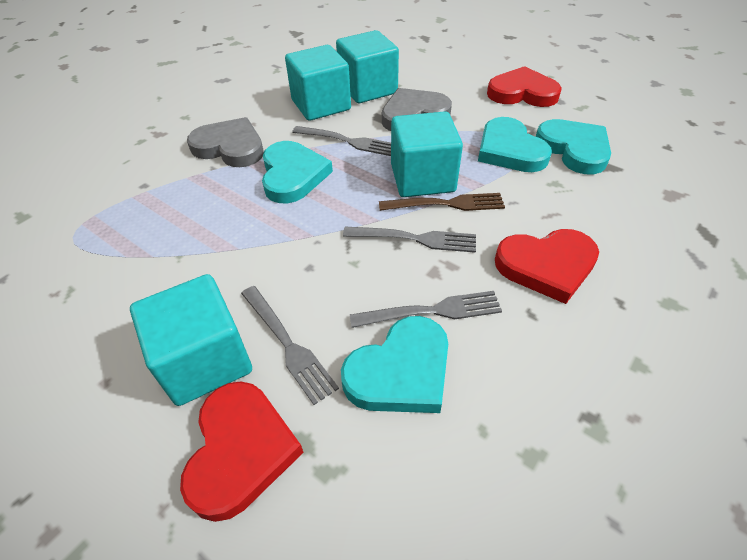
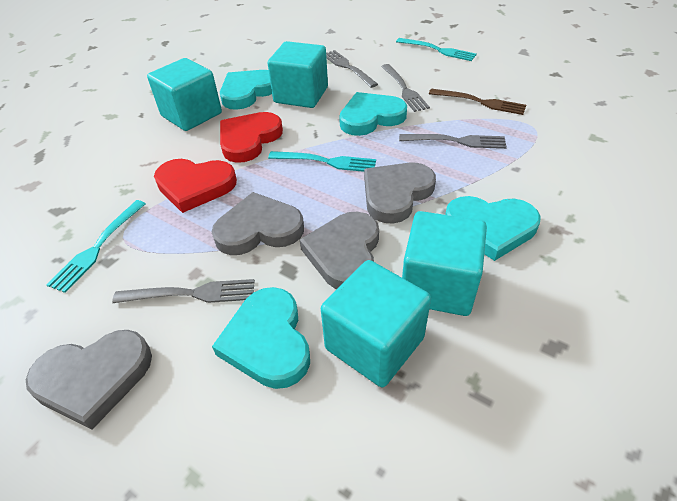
grey heart: 2 -> 4
red heart: 3 -> 2
turquoise fork: 0 -> 3

